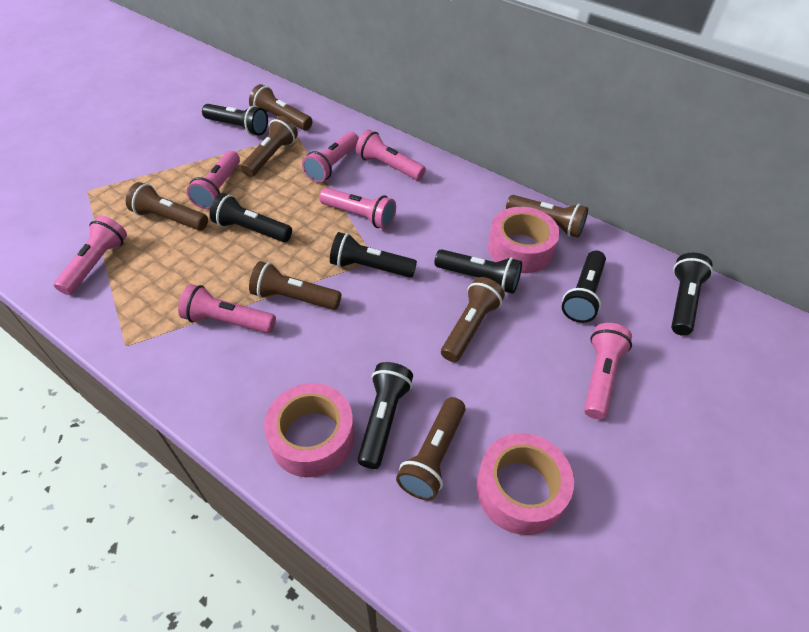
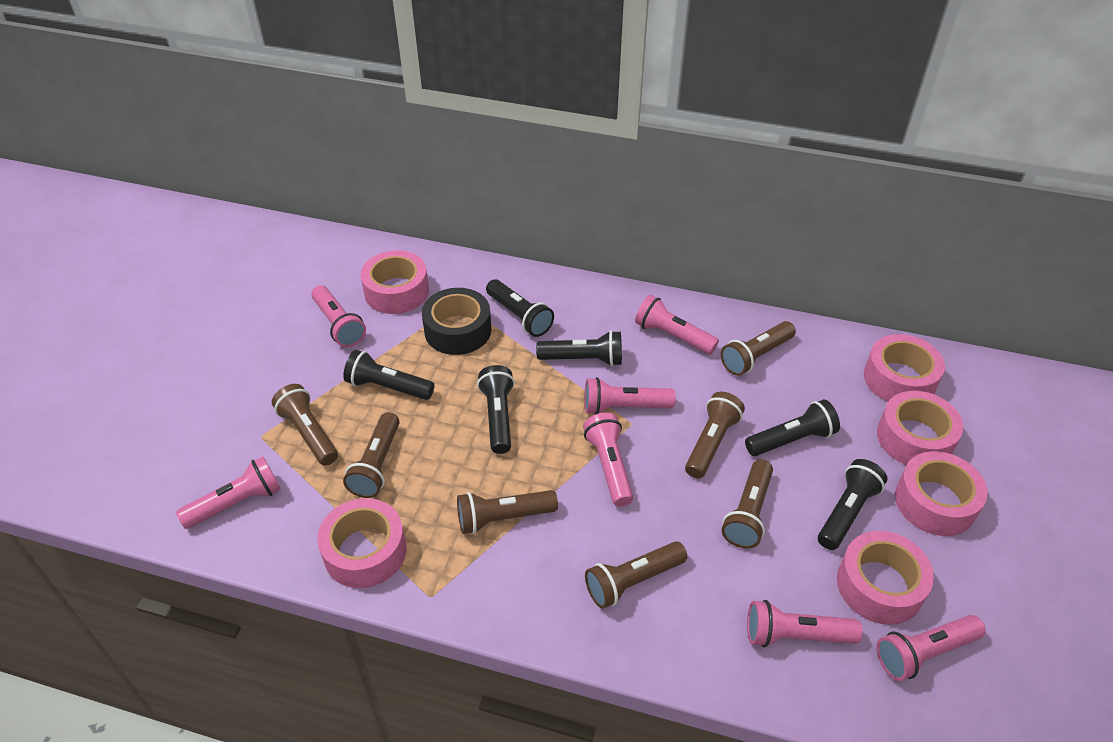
black flashlight: 7 -> 6
black tape: 0 -> 1
pink tape: 3 -> 6

